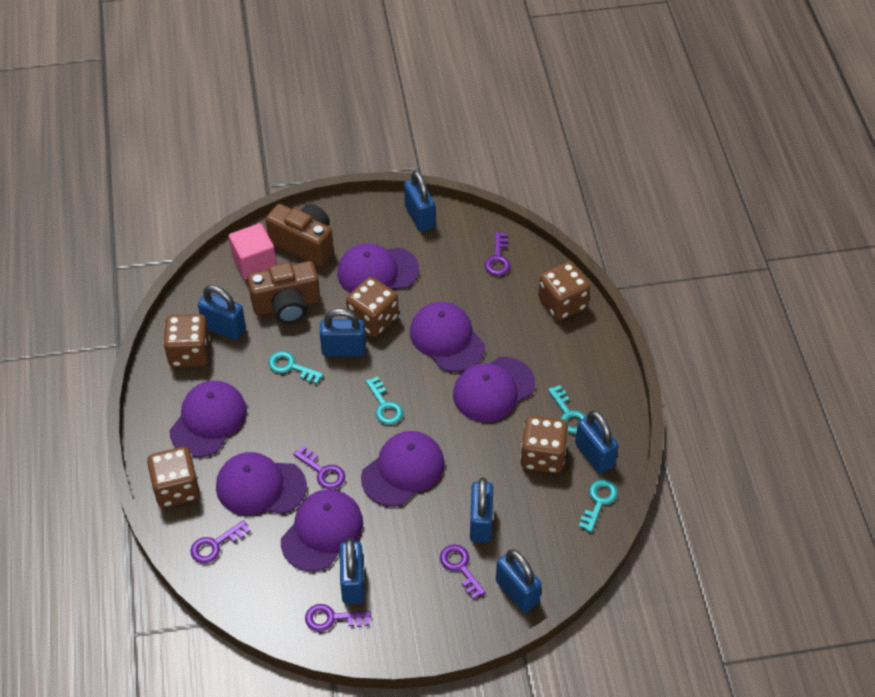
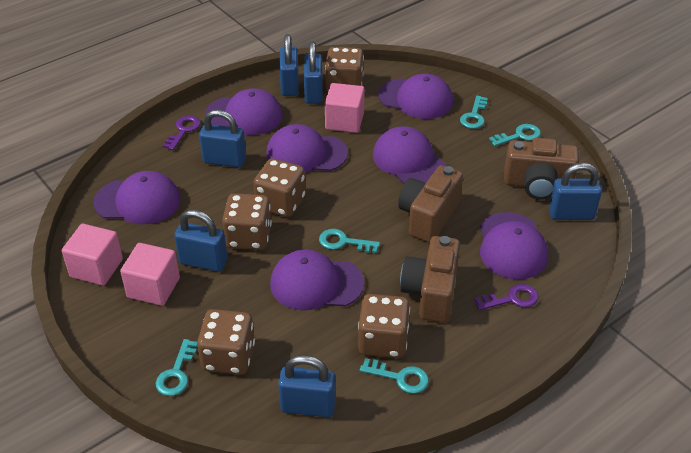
blue padlock: 7 -> 6
brown camera: 2 -> 3
pink cube: 1 -> 3
purple key: 5 -> 2
turquoise key: 4 -> 5

